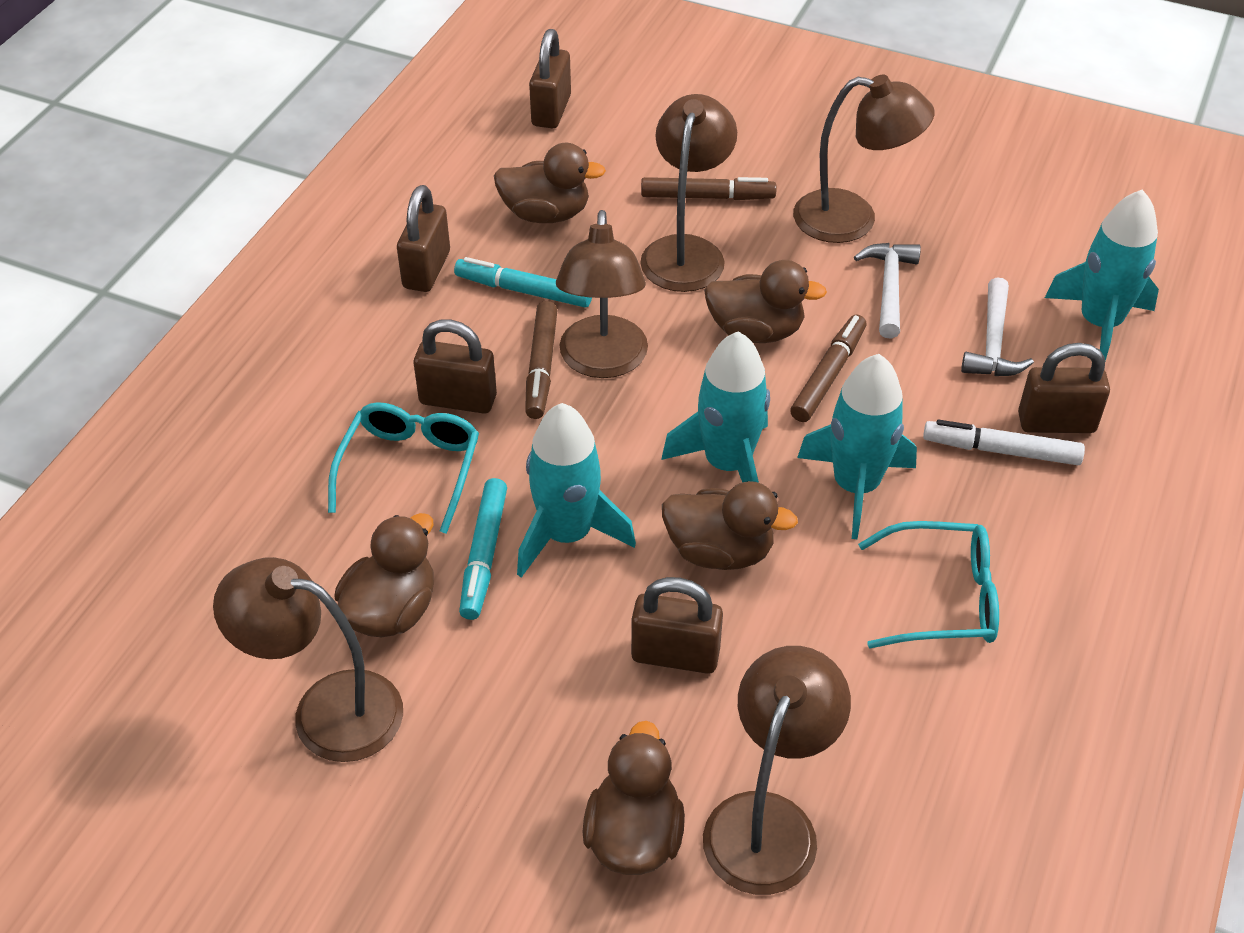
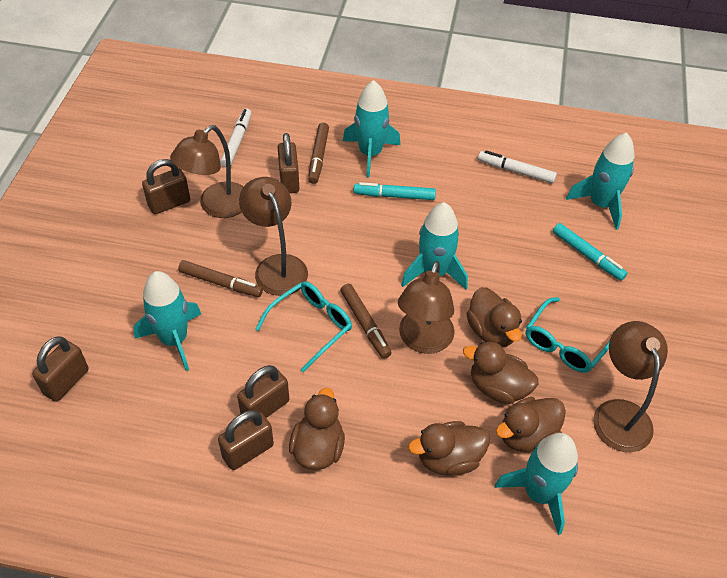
brown lamp: 5 -> 4
turquoise rocket: 4 -> 5
white hammer: 2 -> 0
white marker: 1 -> 2

